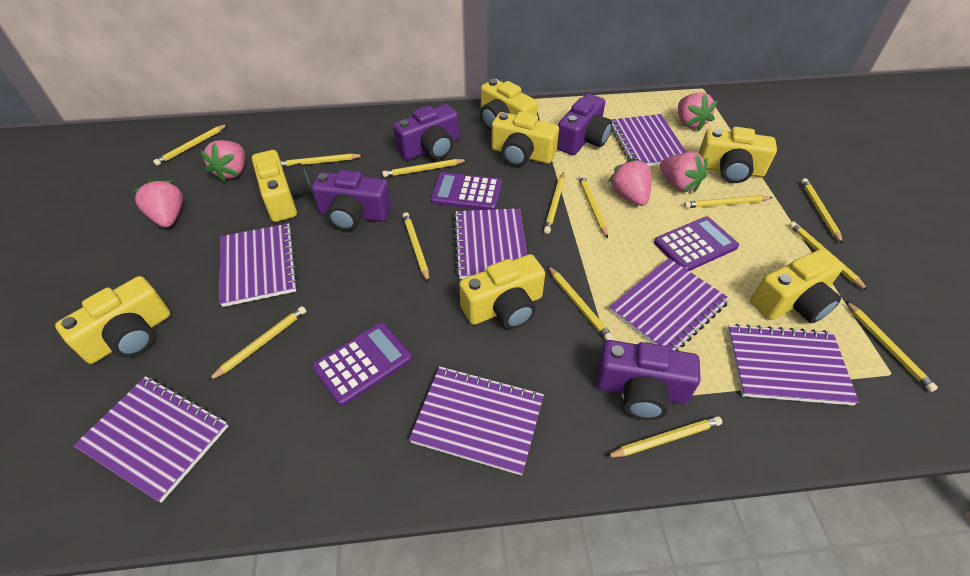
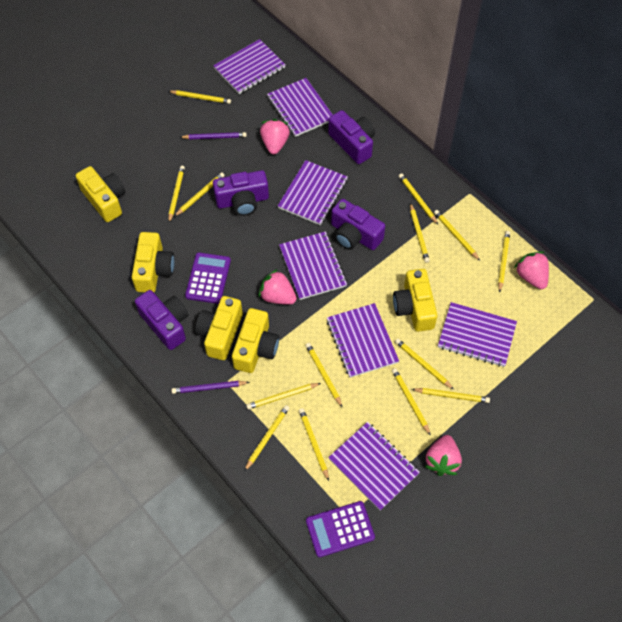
pink strawberry: 5 -> 4
purple calculator: 3 -> 2
purple pencil: 0 -> 2
yellow camera: 7 -> 5
yellow pencil: 13 -> 14

